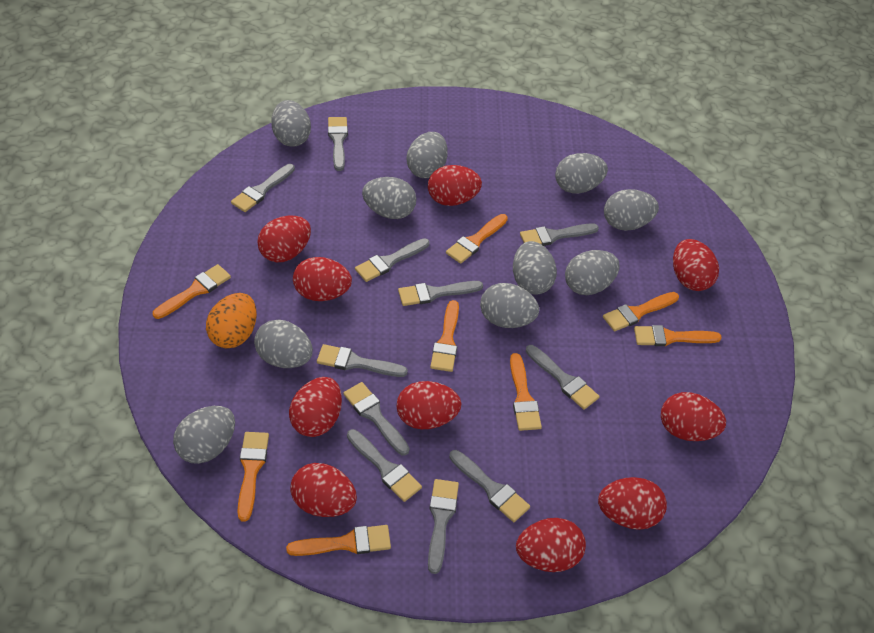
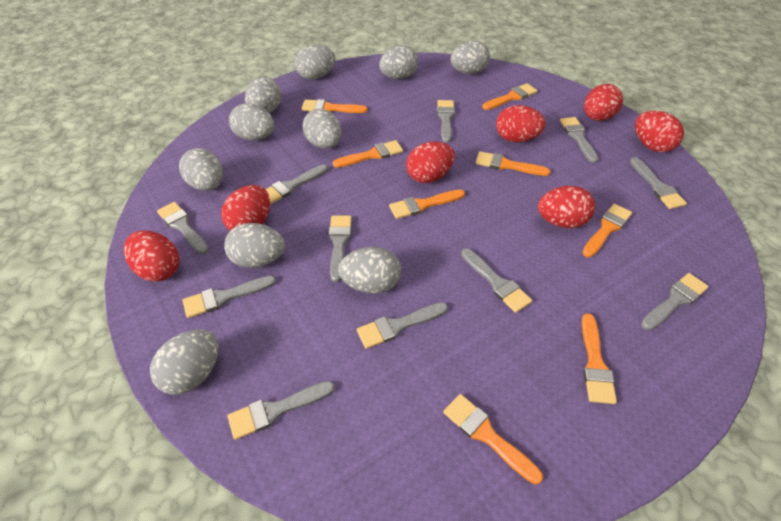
orange egg: 1 -> 0
red egg: 10 -> 7

